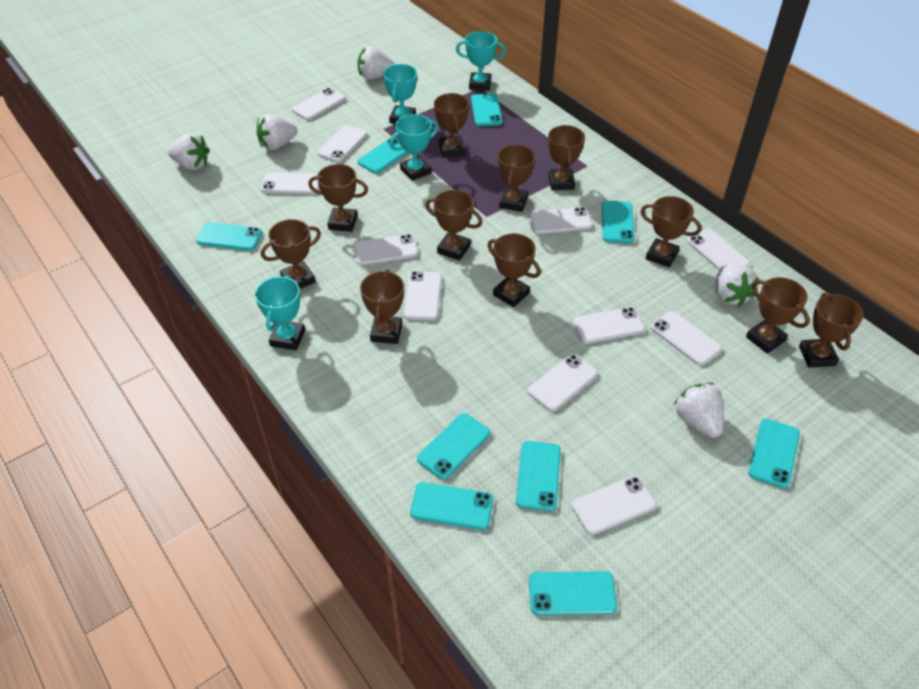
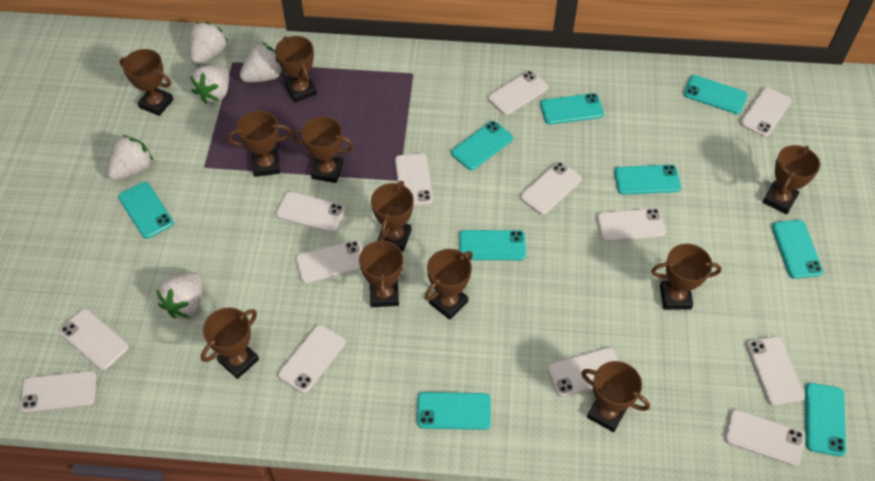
turquoise trophy: 4 -> 0
white phone: 11 -> 13

